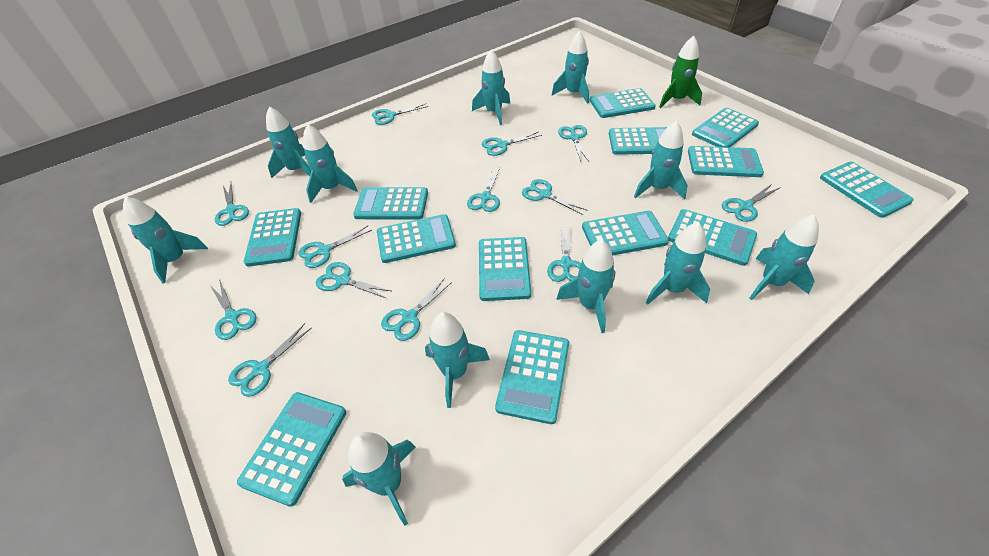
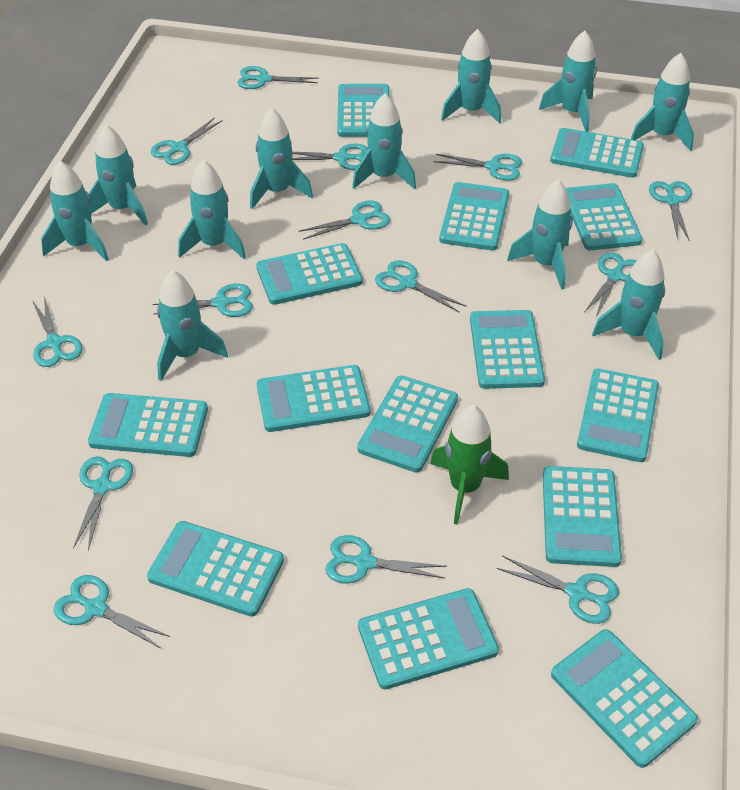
turquoise calculator: 13 -> 14
turquoise scissors: 13 -> 14

